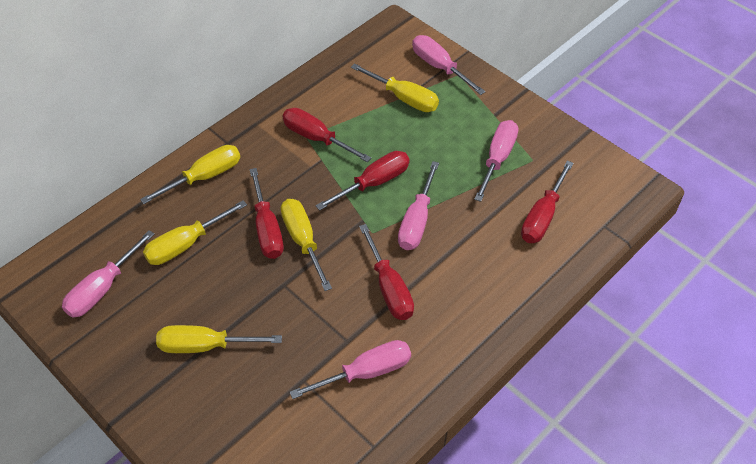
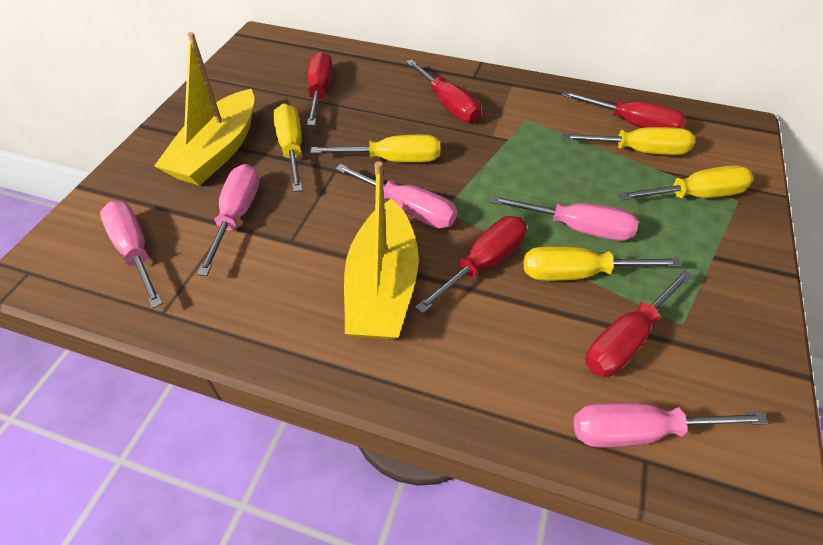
yellow boat: 0 -> 2

